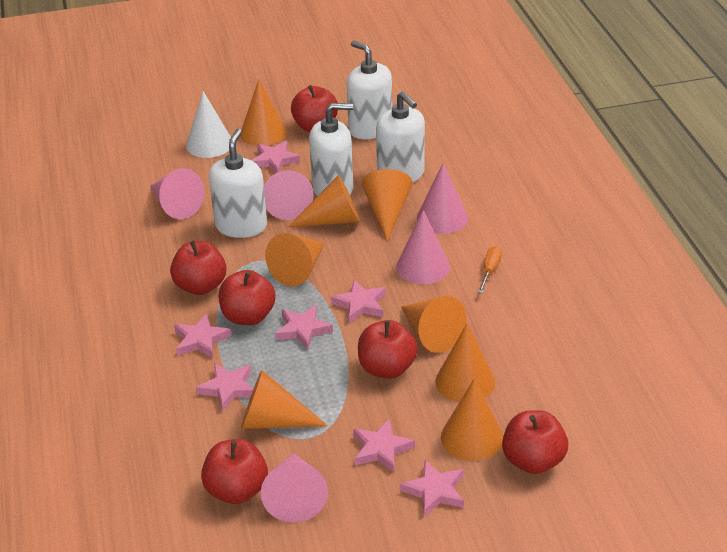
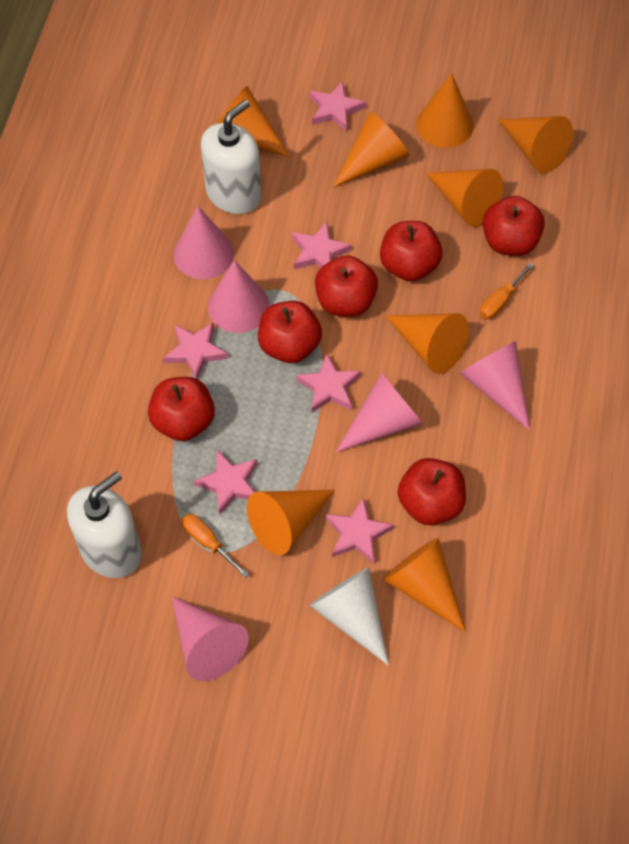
orange screwdriver: 1 -> 2
pink star: 7 -> 6
white soap dispenser: 4 -> 2

